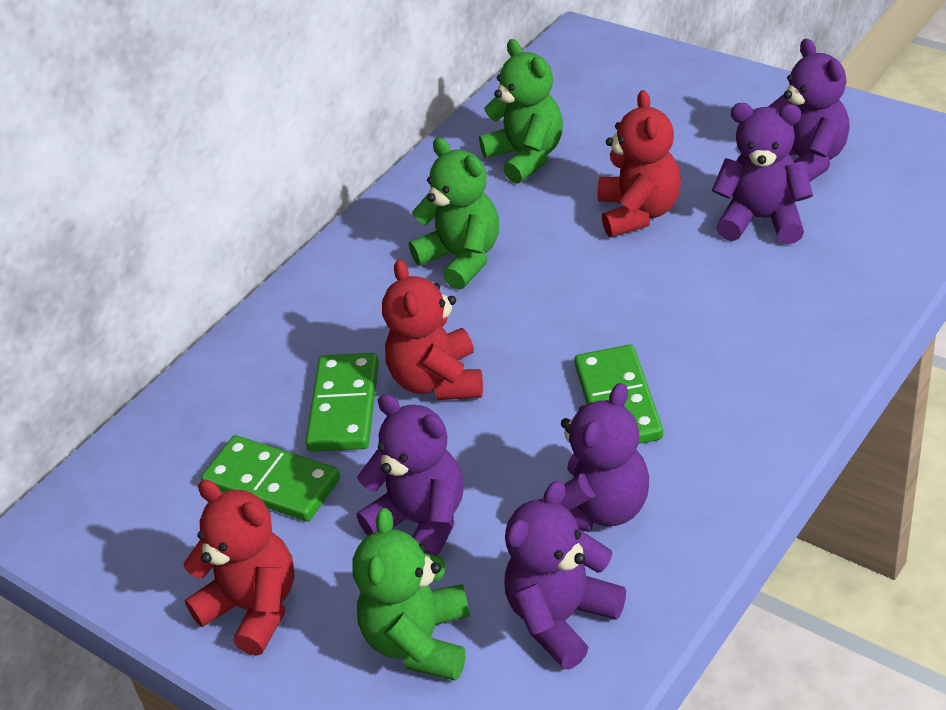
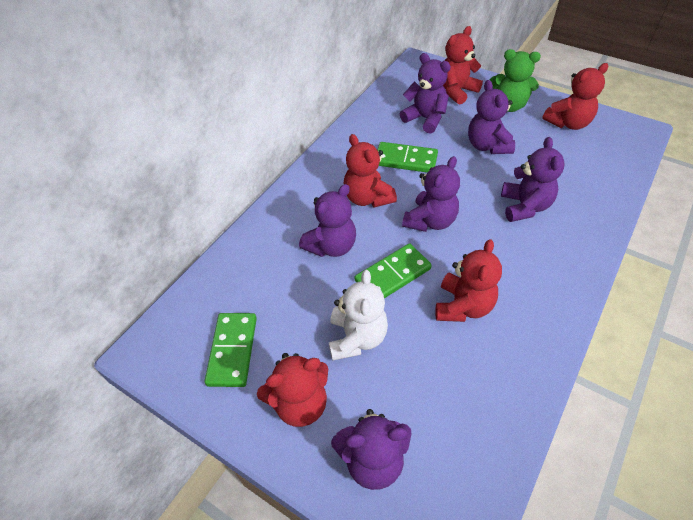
green teddy bear: 3 -> 1
purple teddy bear: 5 -> 6
red teddy bear: 3 -> 5
white teddy bear: 0 -> 1

